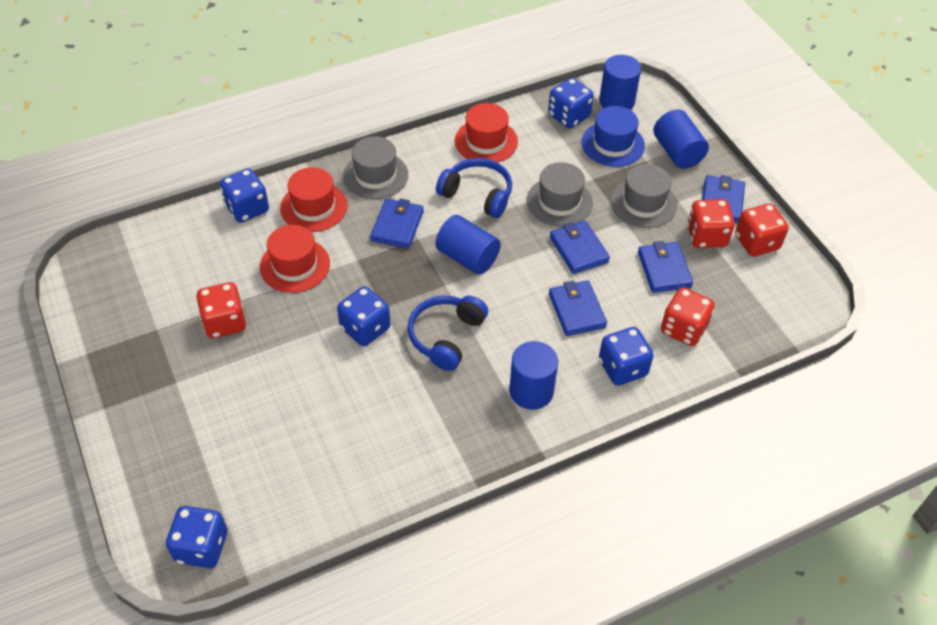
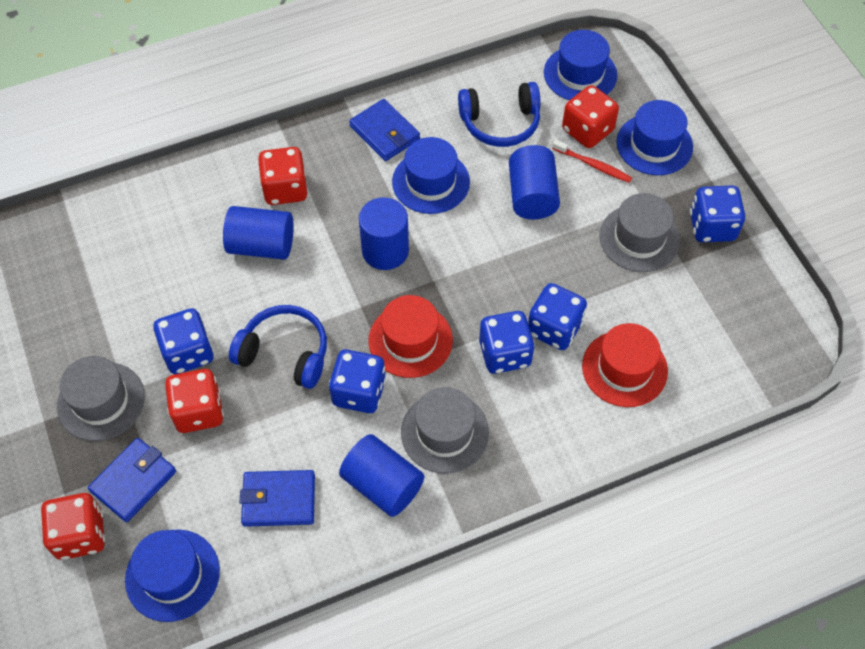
blue hat: 1 -> 4
blue wallet: 5 -> 3
red hat: 3 -> 2
red toothbrush: 0 -> 1

